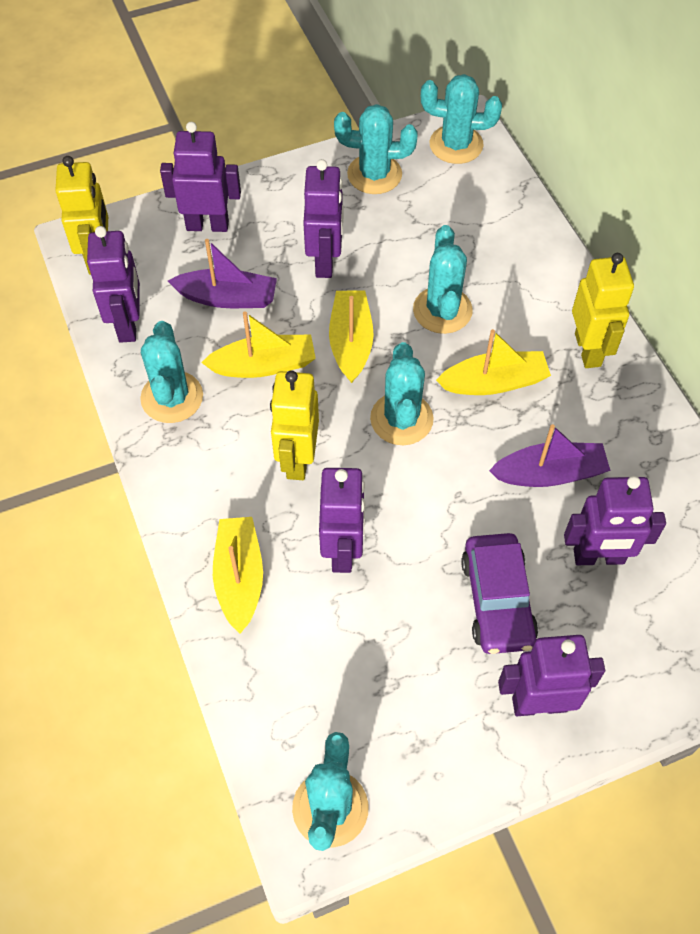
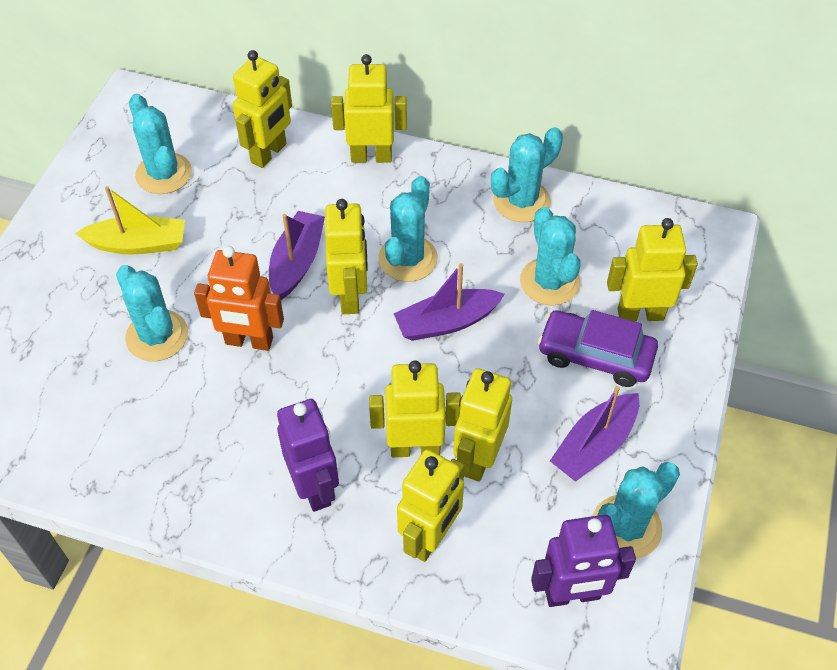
orange robot: 0 -> 1
purple boat: 2 -> 3
purple robot: 6 -> 2
yellow boat: 4 -> 1
yellow robot: 3 -> 7

